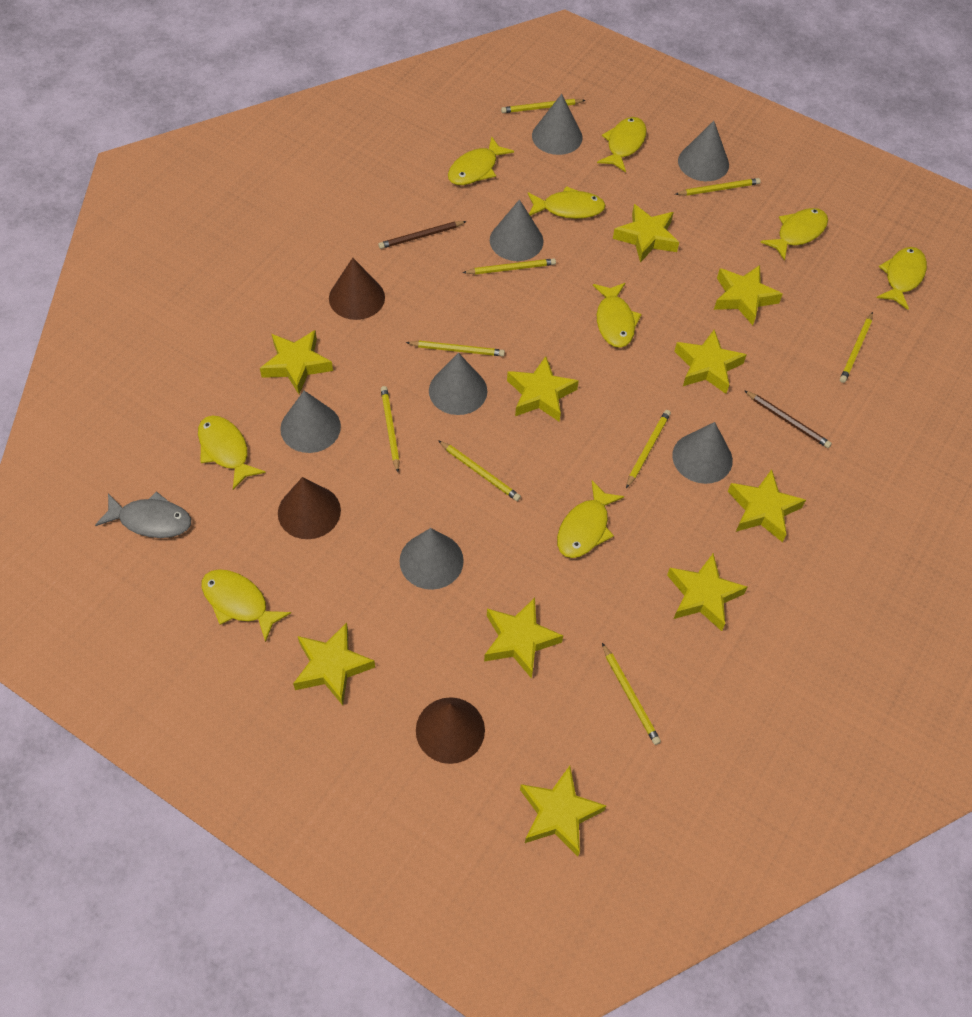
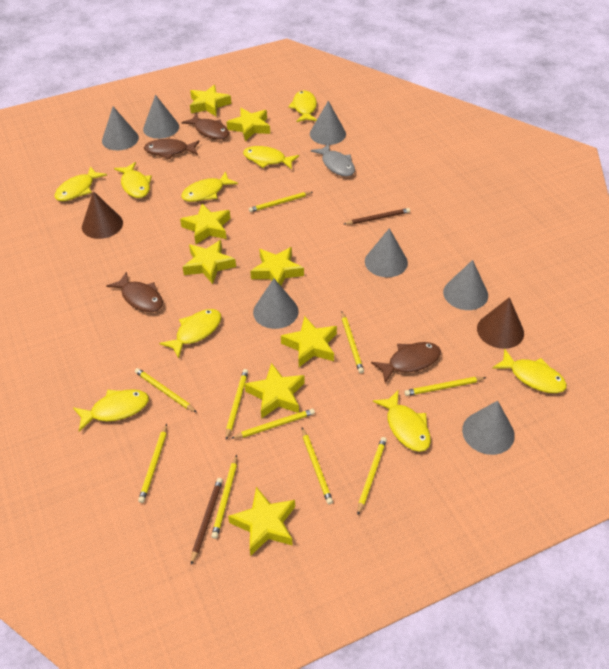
brown cone: 3 -> 2
brown fish: 0 -> 4
yellow pencil: 9 -> 10
yellow star: 10 -> 8

